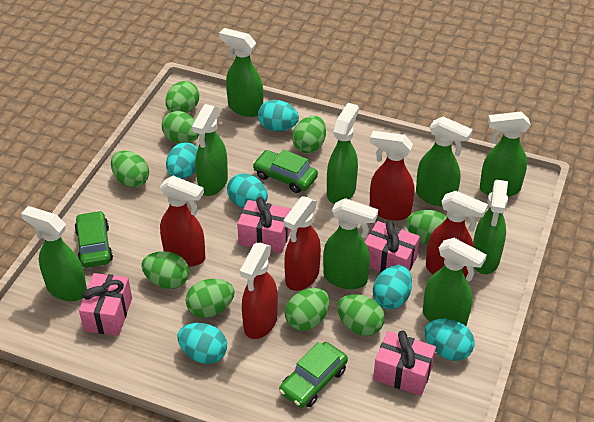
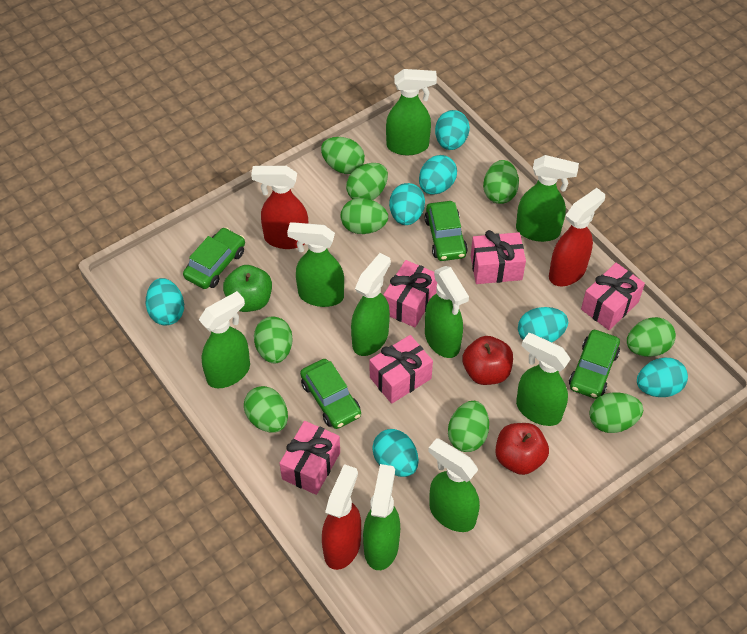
green apple: 0 -> 1
green car: 3 -> 4
pink gift: 4 -> 5
red apple: 0 -> 2
red spray bottle: 5 -> 3
turquoise egg: 6 -> 7

